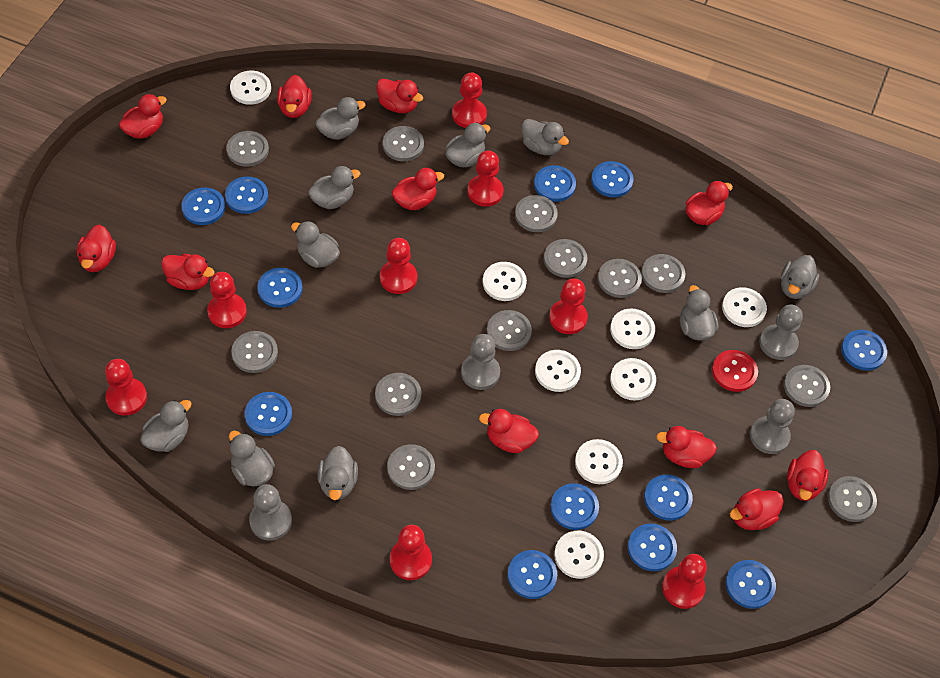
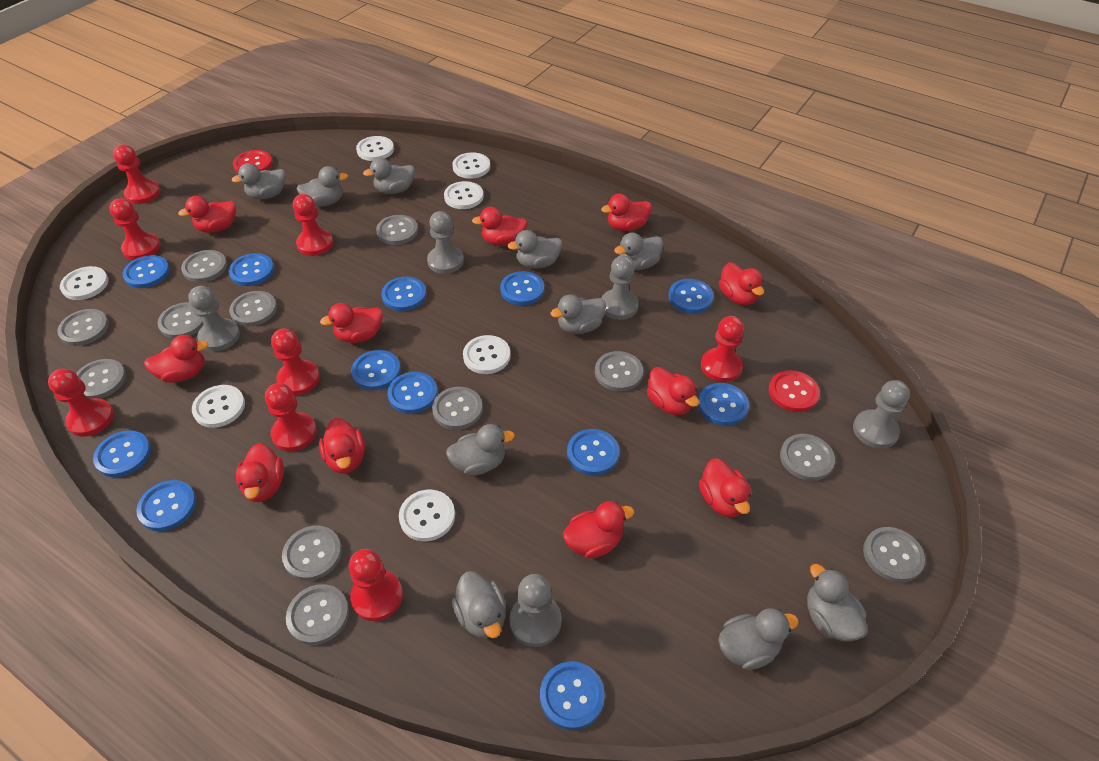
grey pawn: 4 -> 5
red button: 1 -> 2
white button: 8 -> 7

